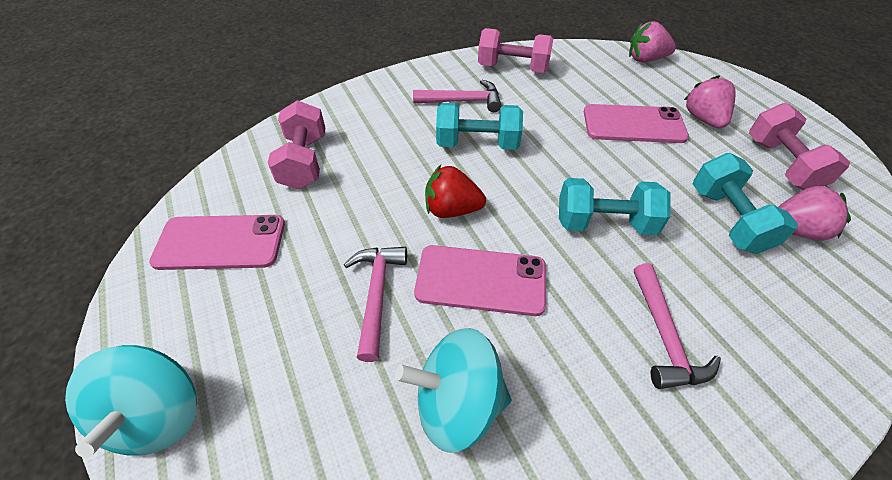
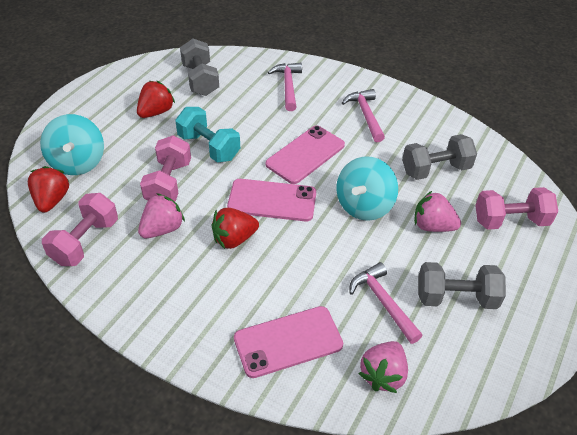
grey dumbbell: 0 -> 3
red strawberry: 1 -> 3
turquoise dumbbell: 3 -> 1

